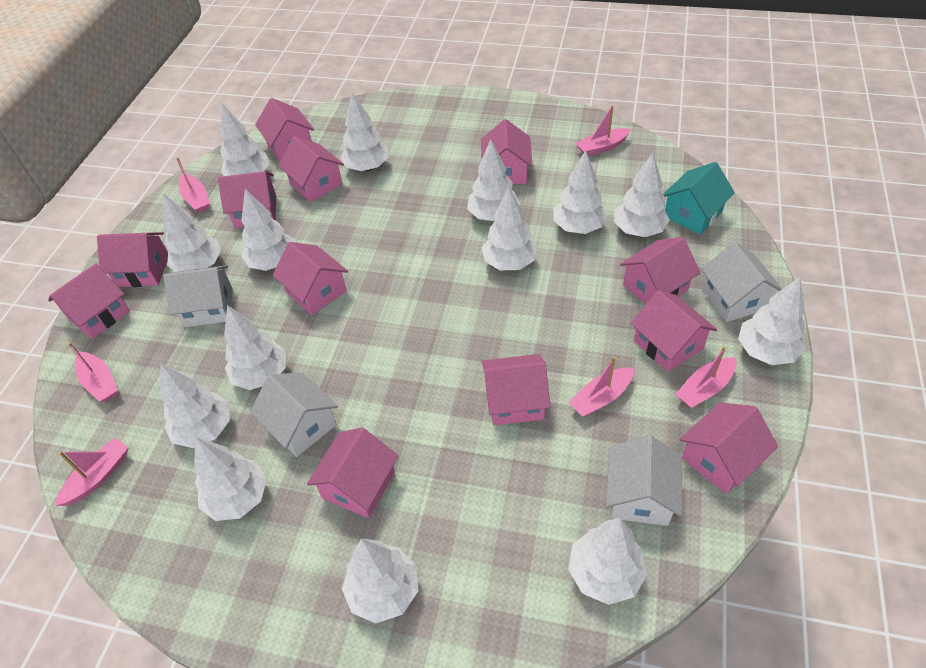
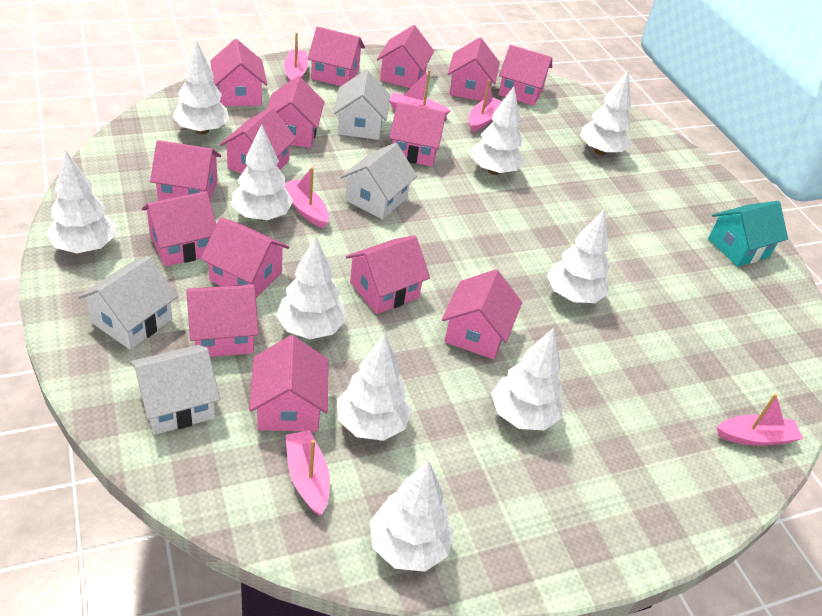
pink house: 12 -> 15
white tree: 14 -> 10

